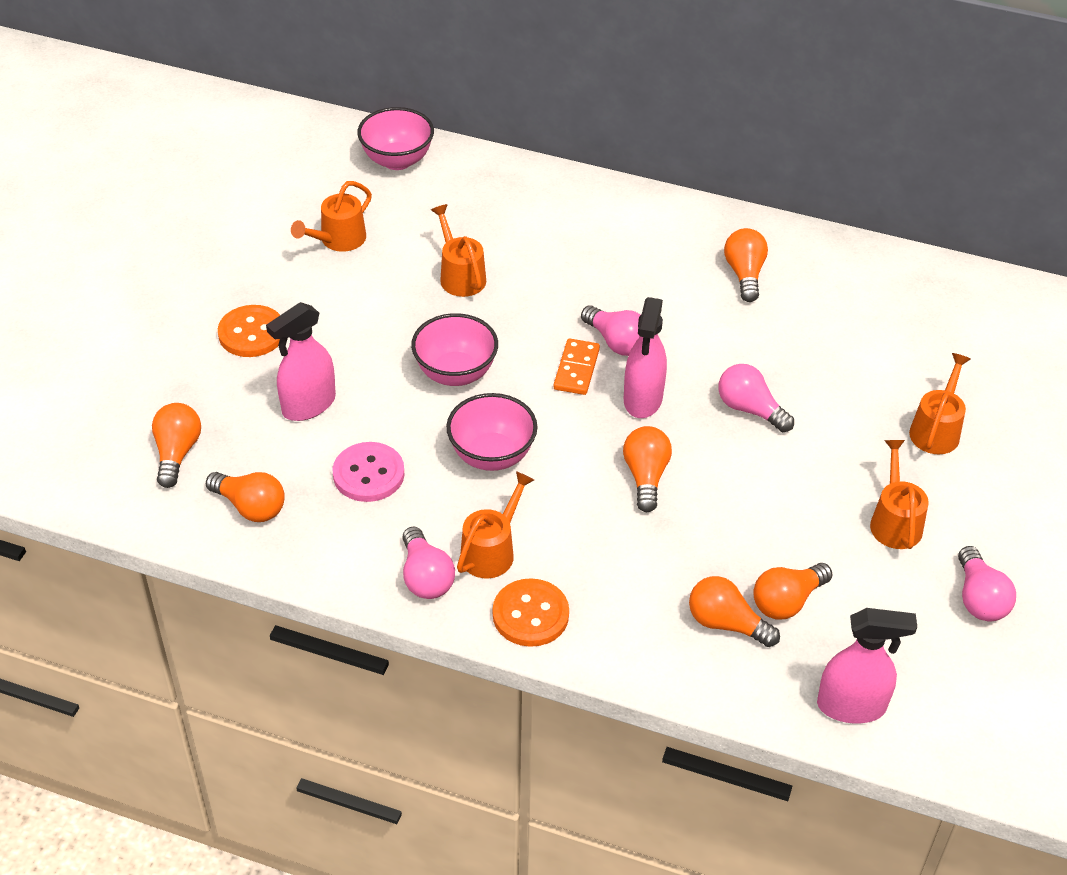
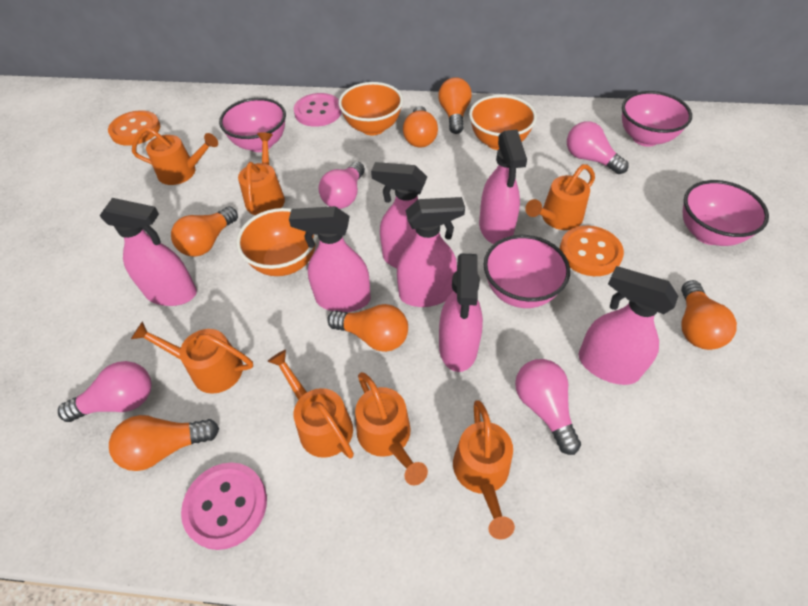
orange bowl: 0 -> 3
orange domino: 1 -> 0
orange watering can: 5 -> 7
pink bowl: 3 -> 4
pink button: 1 -> 2
pink spray bottle: 3 -> 7

